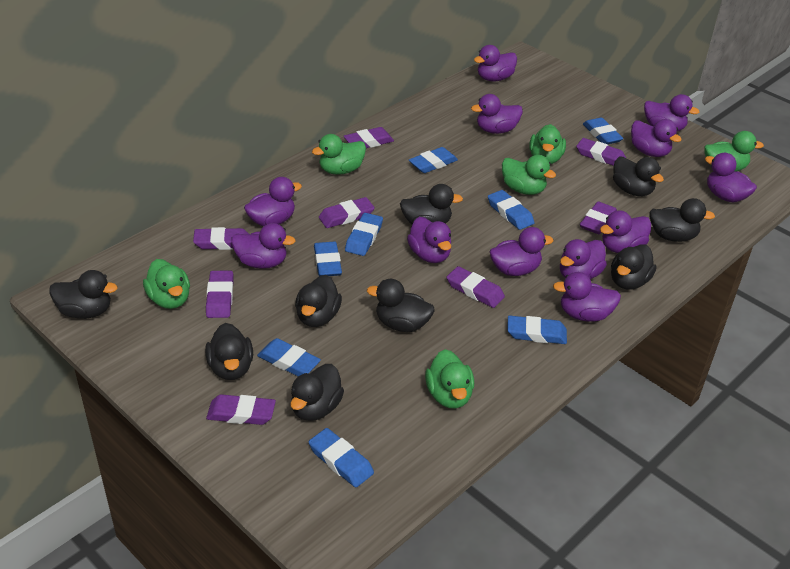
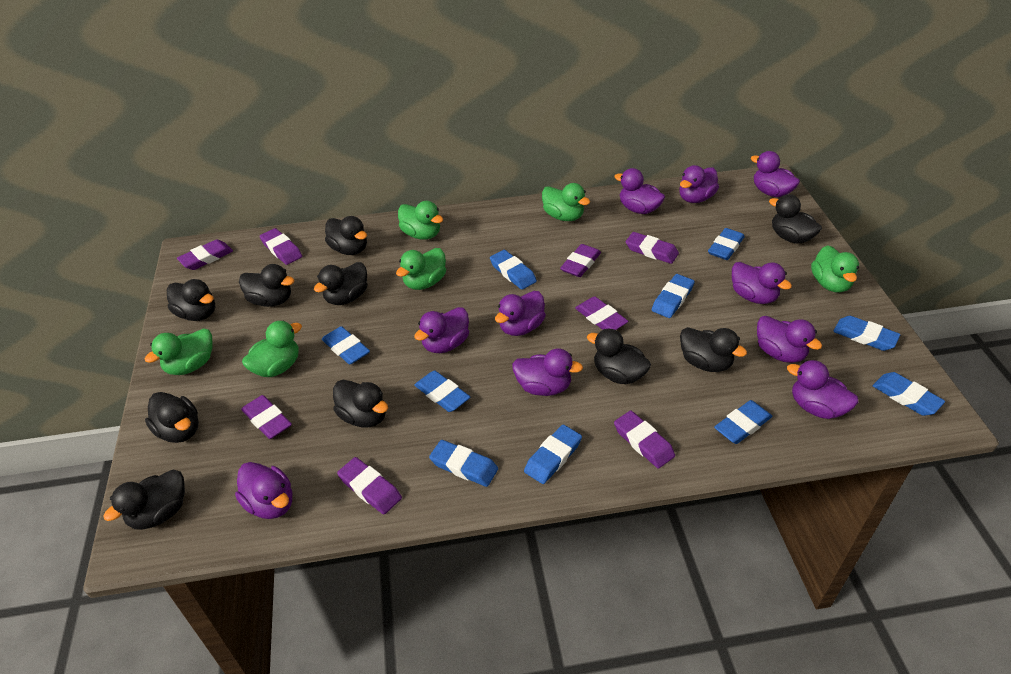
black duck: 9 -> 10
blue eraser: 8 -> 10
purple duck: 12 -> 10

